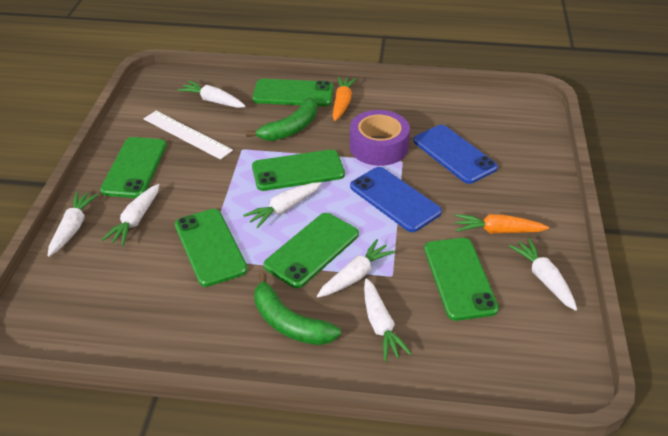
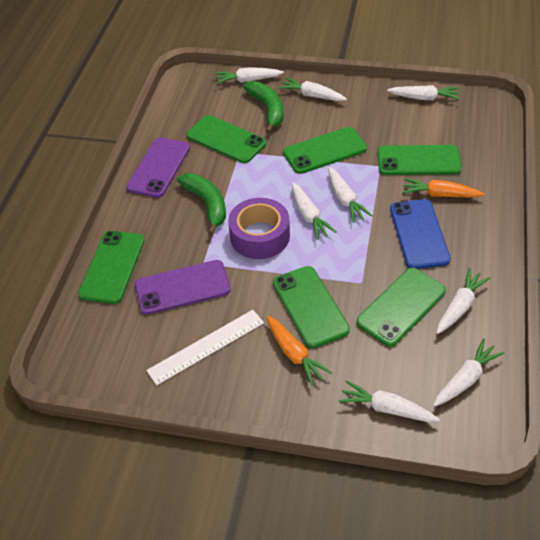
blue phone: 2 -> 1
purple phone: 0 -> 2
white carrot: 7 -> 8

